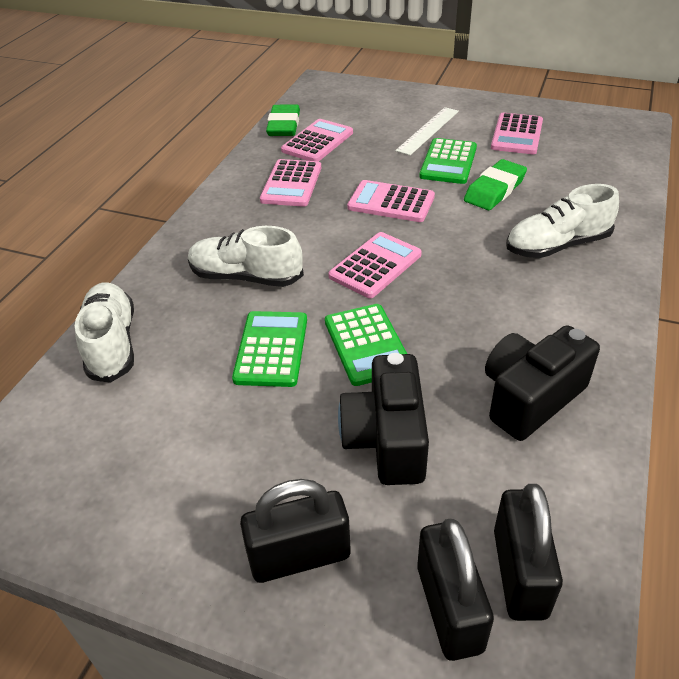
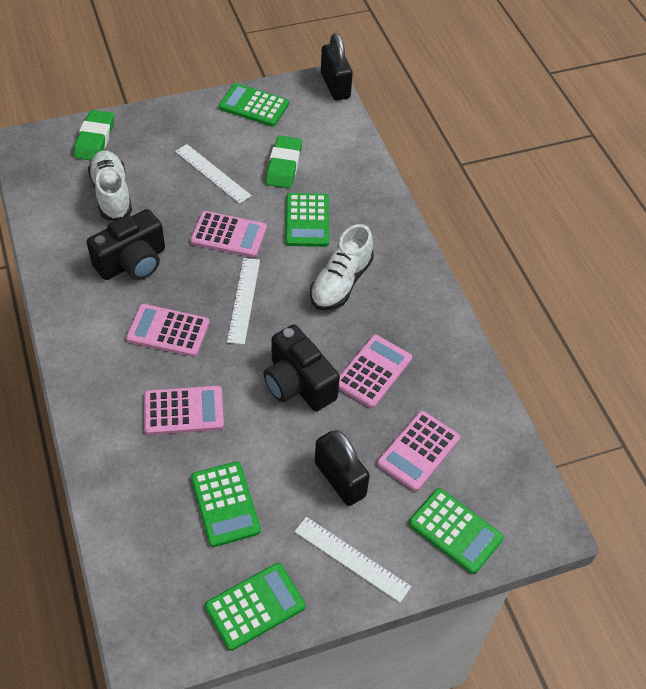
black padlock: 3 -> 2
green calculator: 3 -> 5
white ruler: 1 -> 3
white shoe: 3 -> 2

